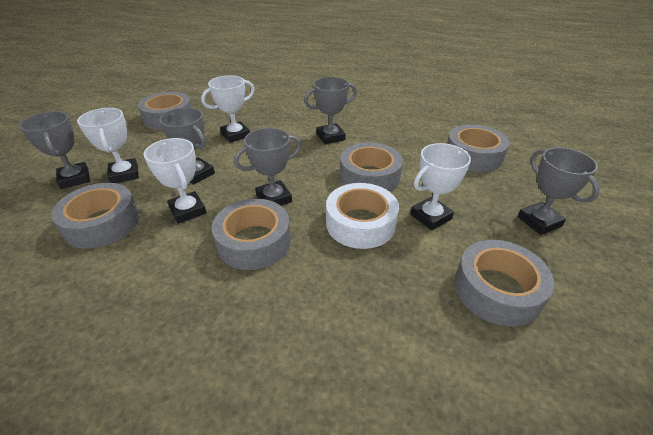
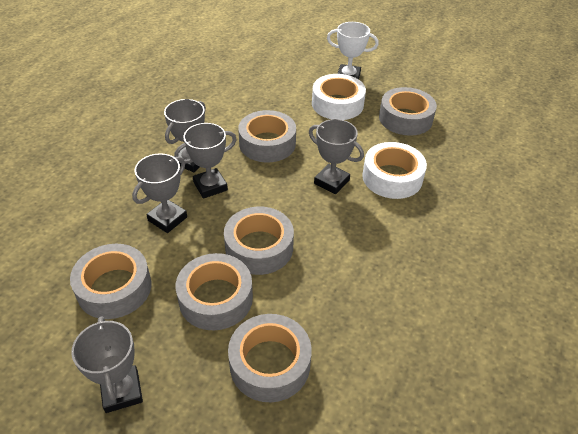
white tape: 1 -> 2
white trophy: 4 -> 1

